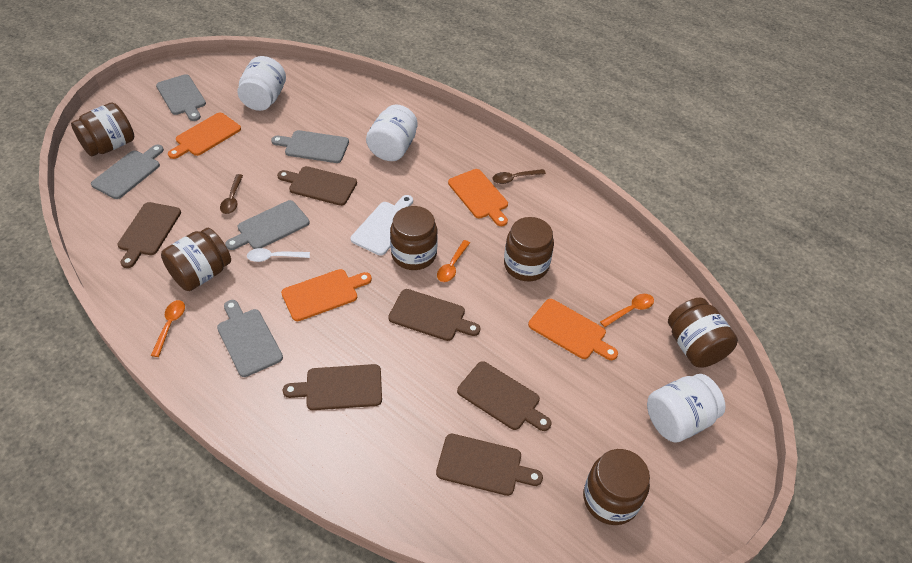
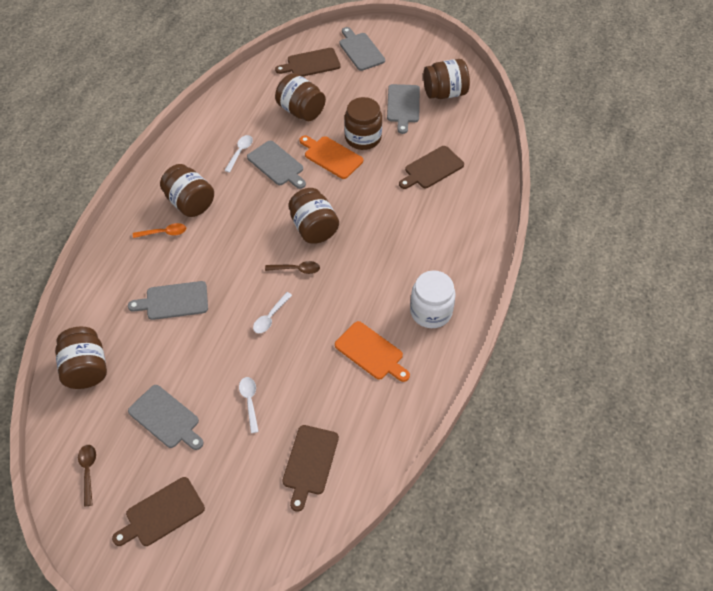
brown cutting board: 6 -> 4
orange cutting board: 4 -> 2
orange spoon: 3 -> 1
white cutting board: 1 -> 0
white jar: 3 -> 1
white spoon: 1 -> 3

